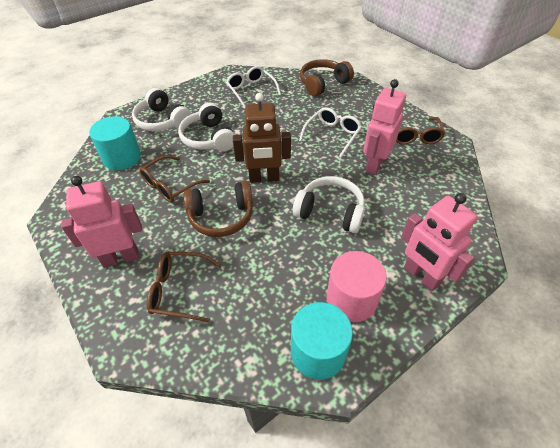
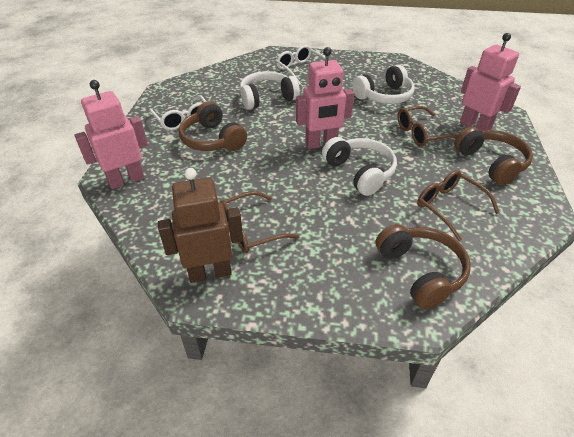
brown headphones: 2 -> 3
pink cylinder: 1 -> 0
turquoise cylinder: 2 -> 0

